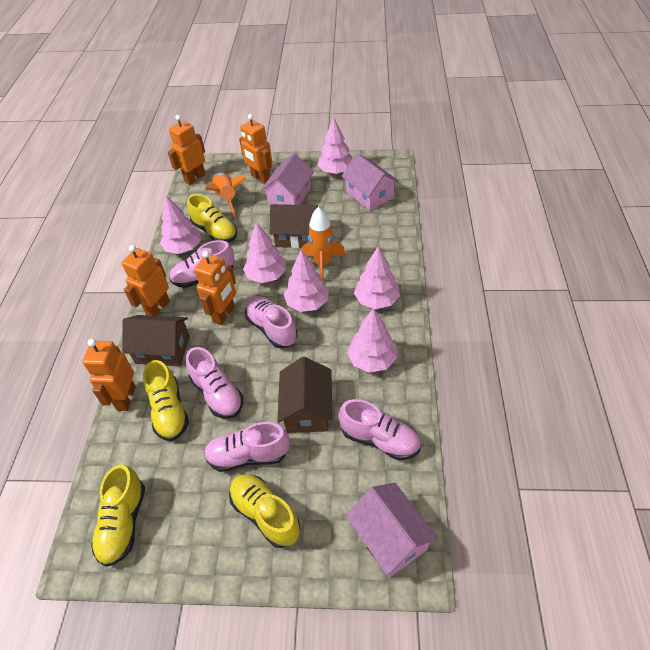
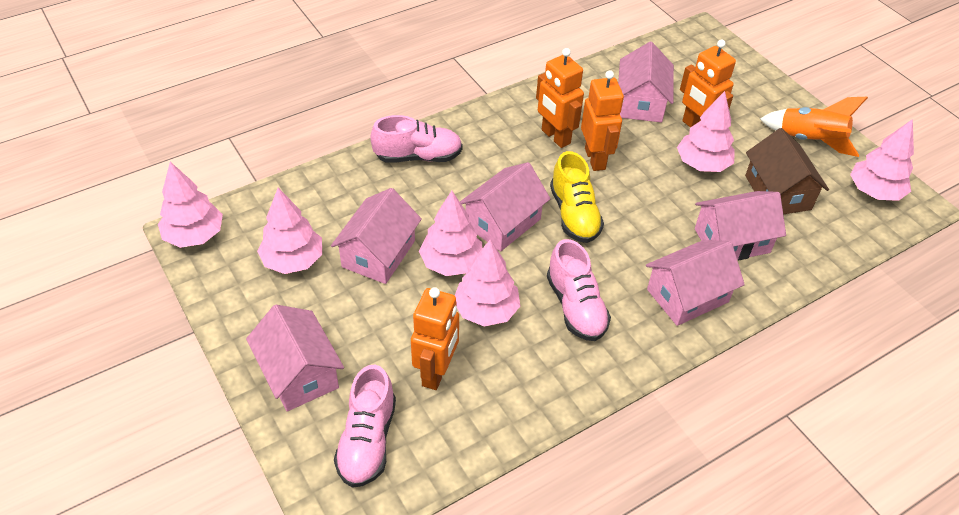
brown house: 3 -> 1
orange robot: 5 -> 4
orange rocket: 2 -> 1
pink house: 3 -> 6
pink shoe: 5 -> 3
yellow shoe: 4 -> 1

